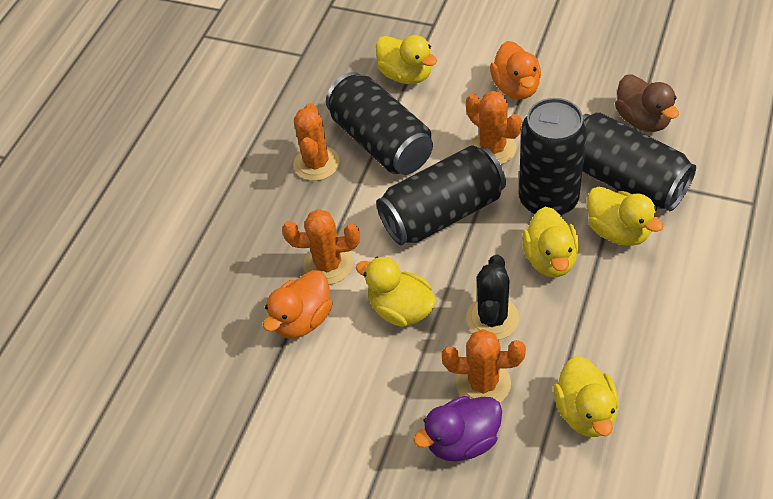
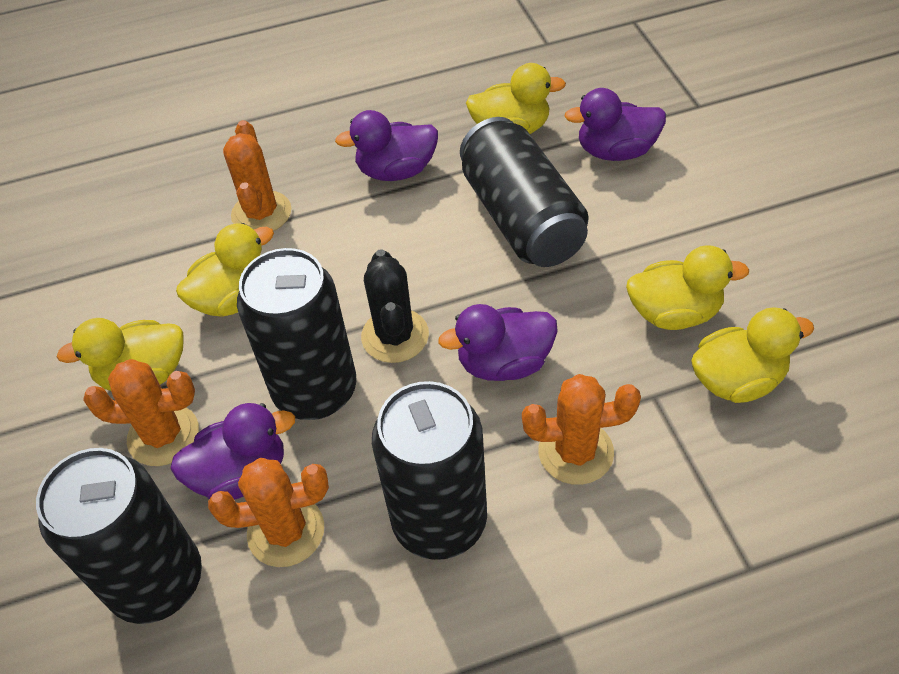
brown duck: 1 -> 0
orange duck: 2 -> 0
purple duck: 1 -> 4

